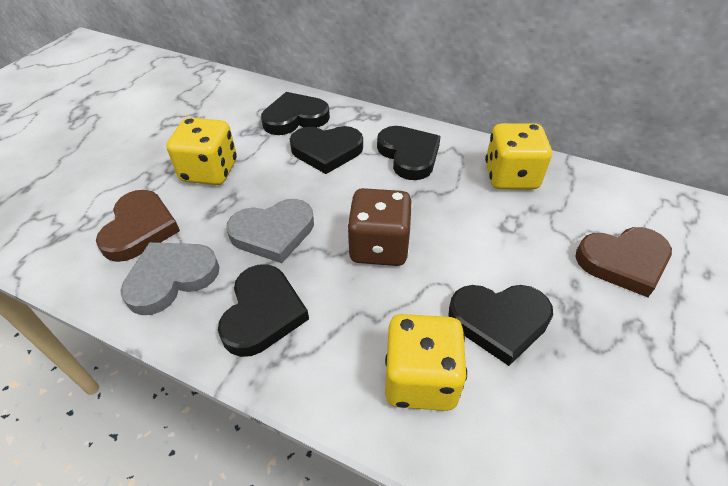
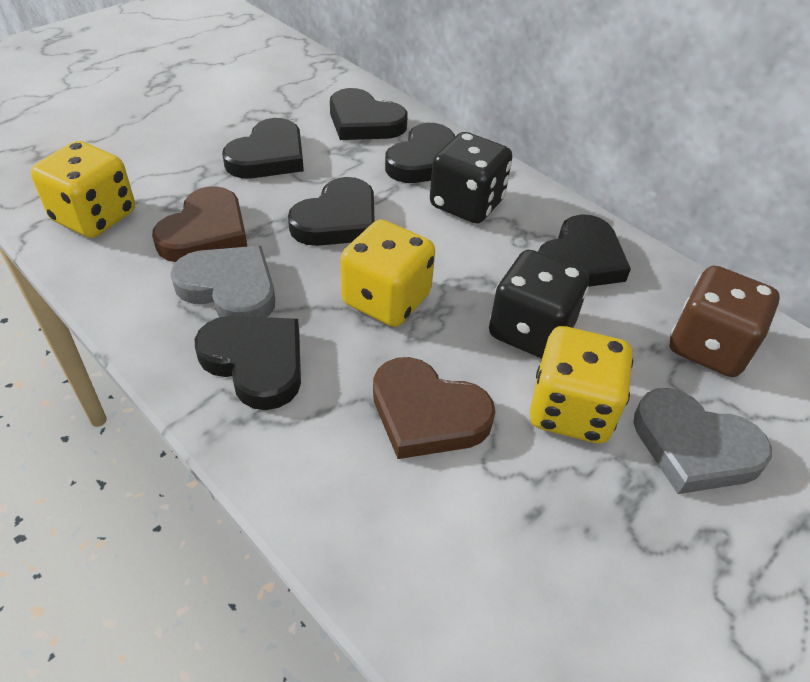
black dice: 0 -> 2
black heart: 5 -> 6

